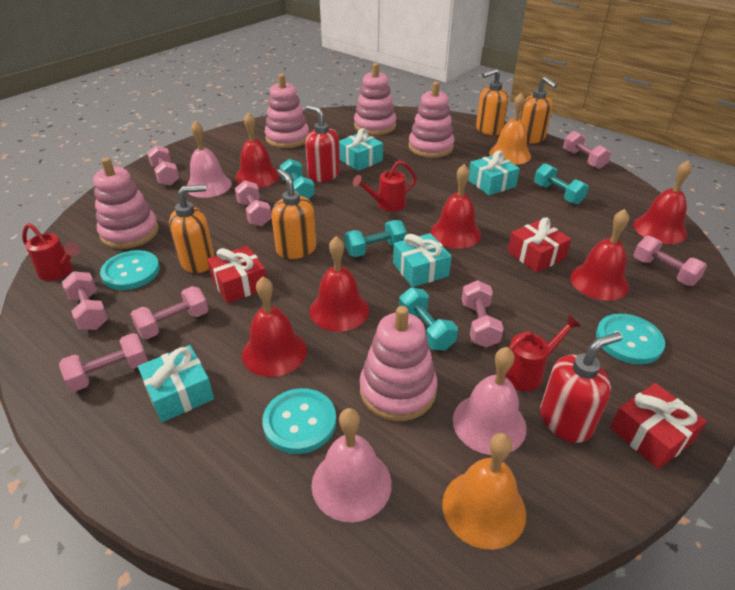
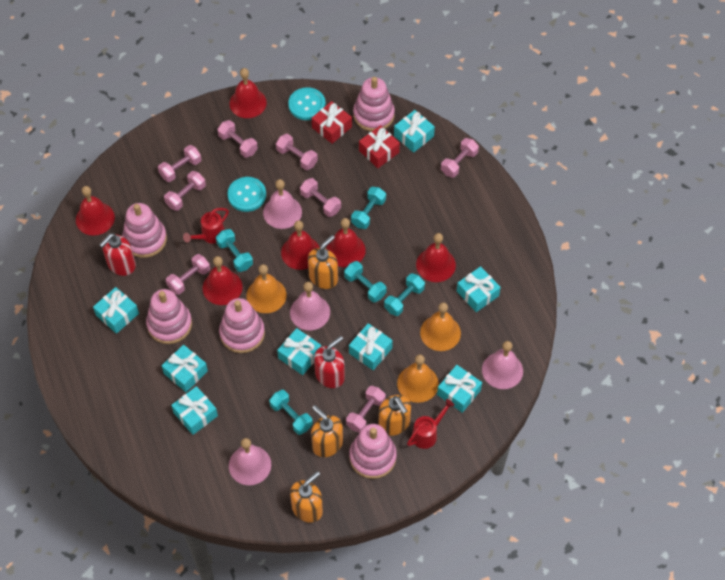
orange bell: 2 -> 3
pink bell: 3 -> 4
red gift: 3 -> 2
red watering can: 3 -> 2
turquoise button: 3 -> 2
turquoise dumbbell: 4 -> 5
turquoise gift: 4 -> 8

